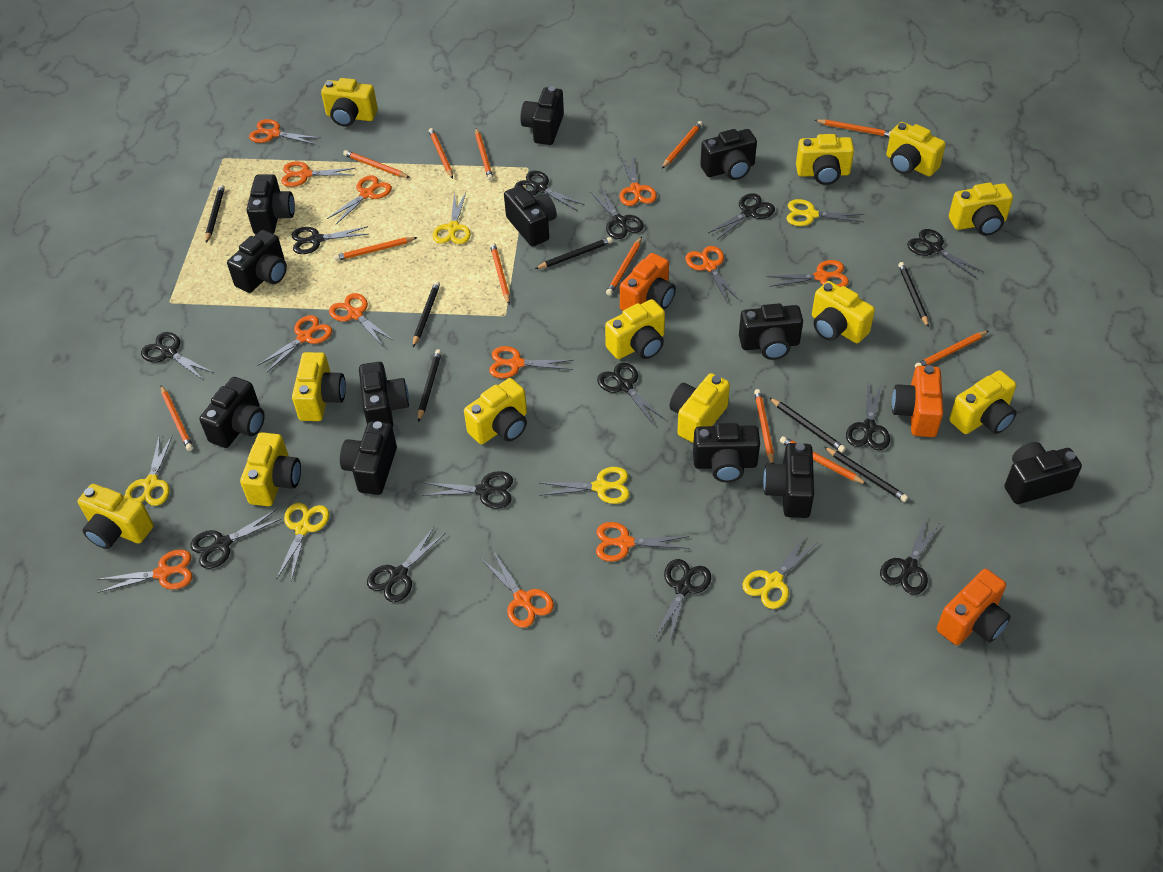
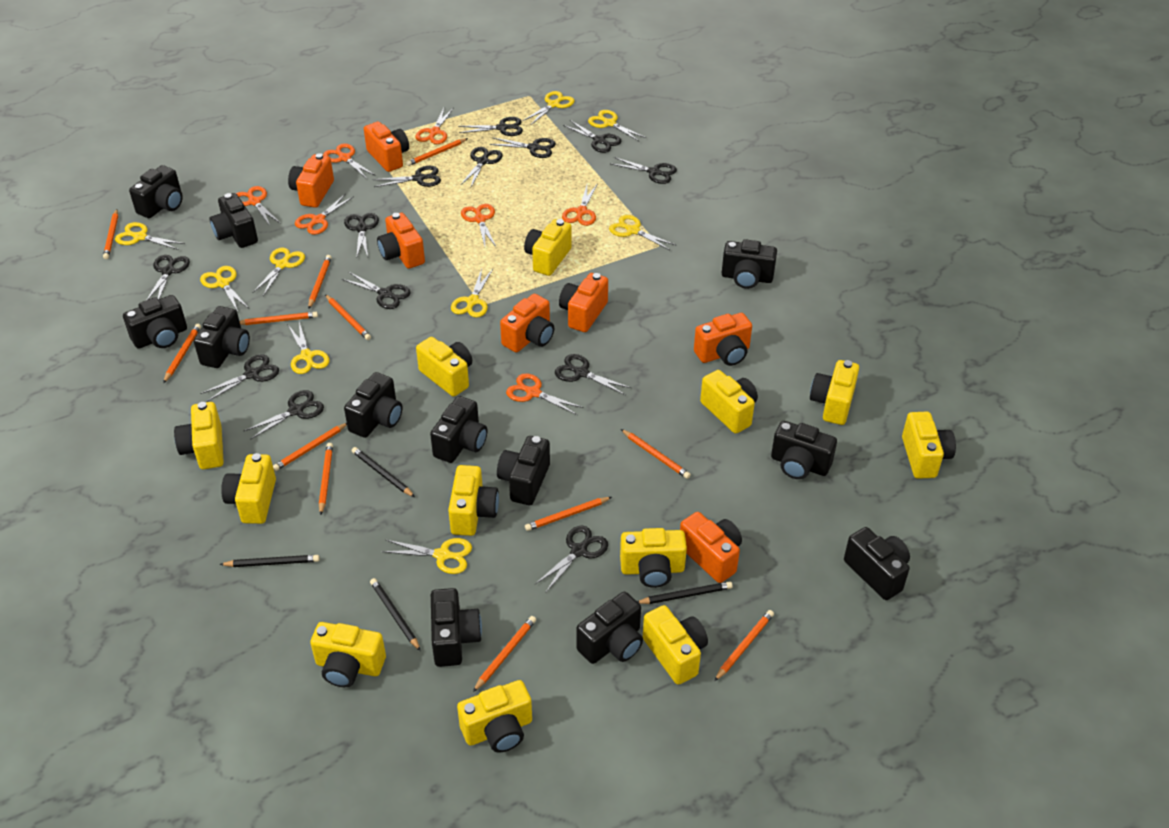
black pencil: 7 -> 4
orange camera: 3 -> 7
orange scissors: 12 -> 7
yellow scissors: 6 -> 9

